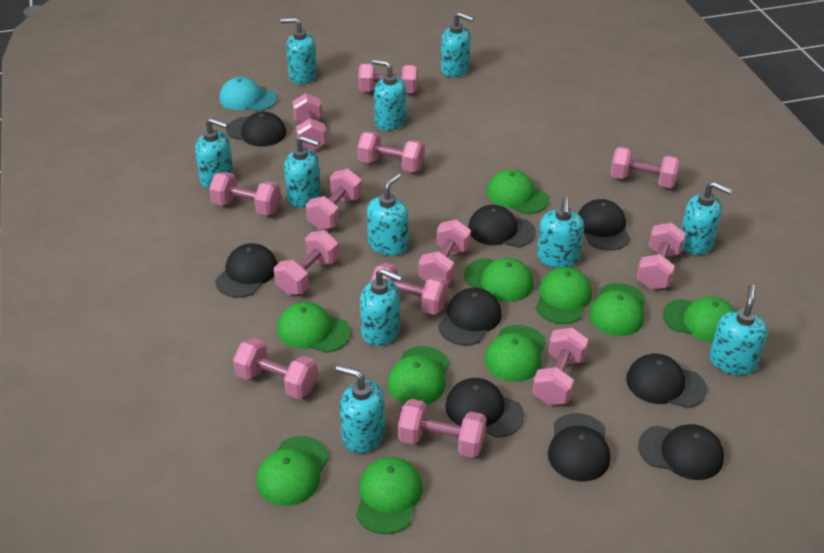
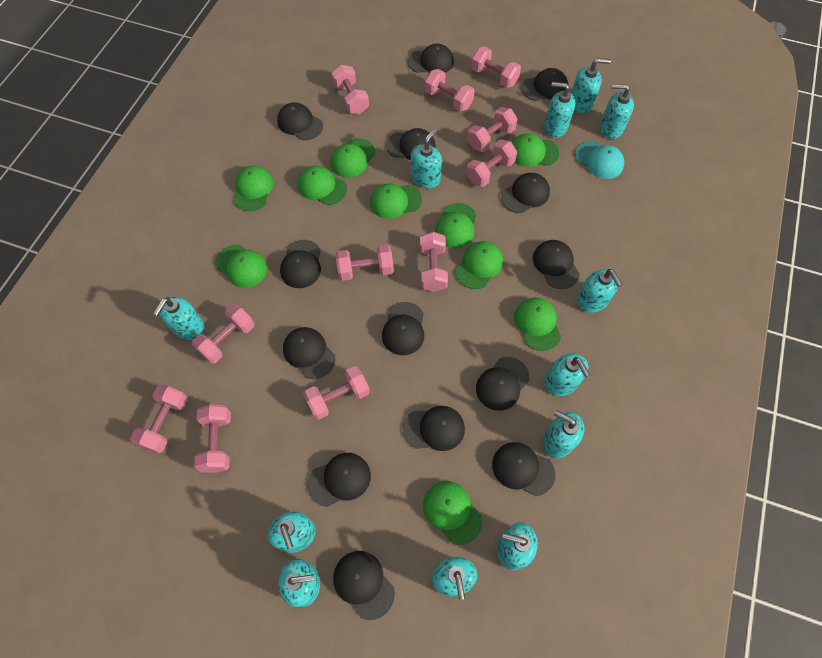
black cap: 9 -> 14
pink dumbbell: 13 -> 11
turquoise soap dispenser: 11 -> 12

